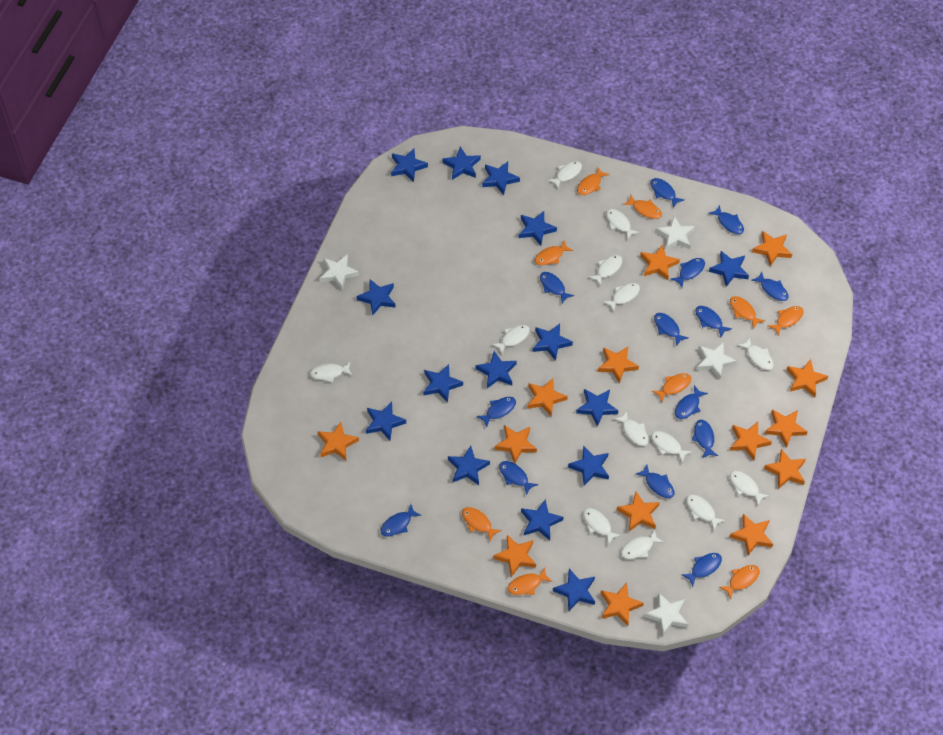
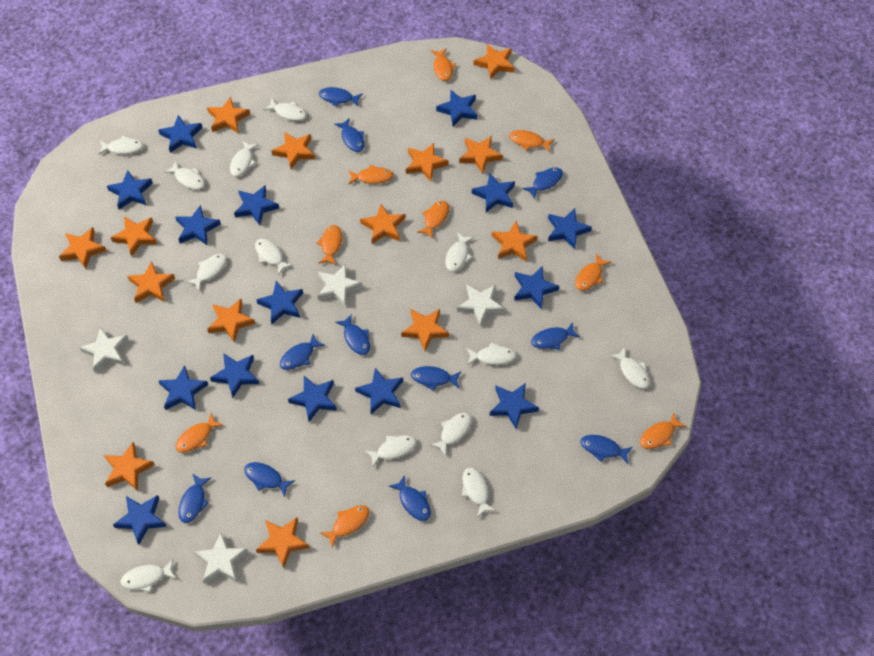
blue fish: 14 -> 11

